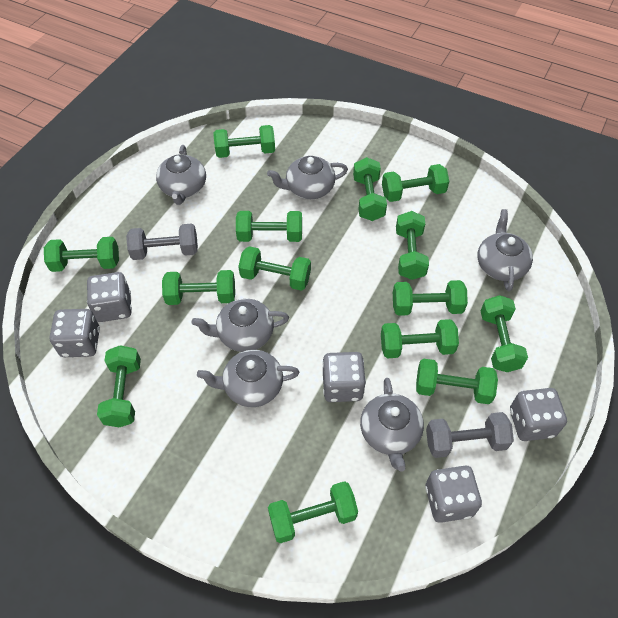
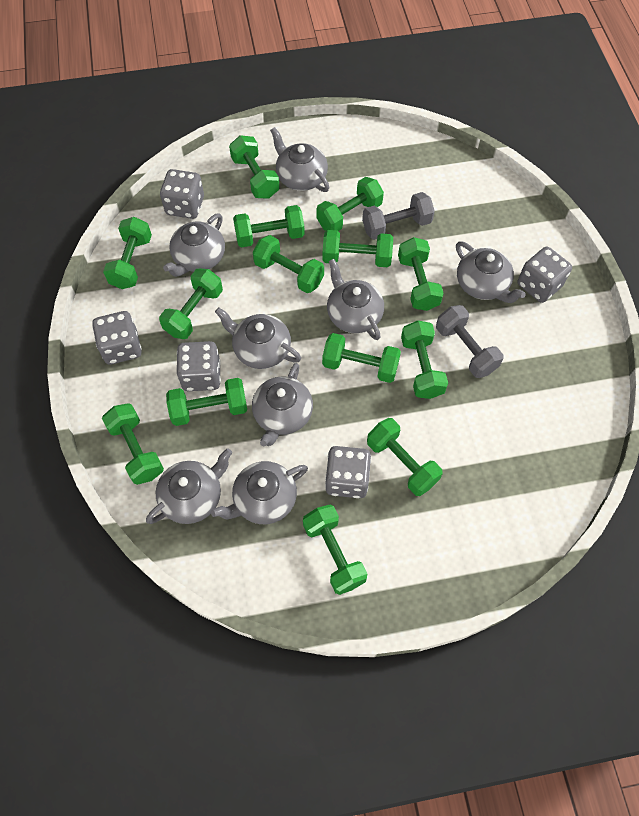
grey teapot: 6 -> 8

